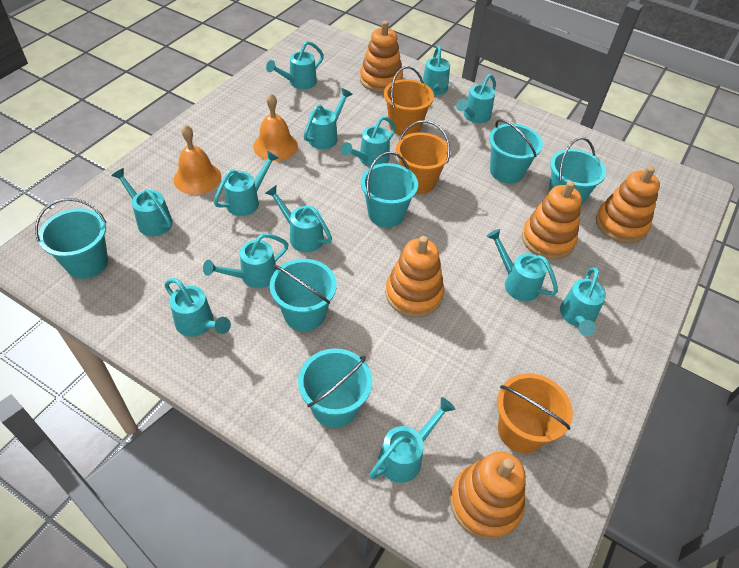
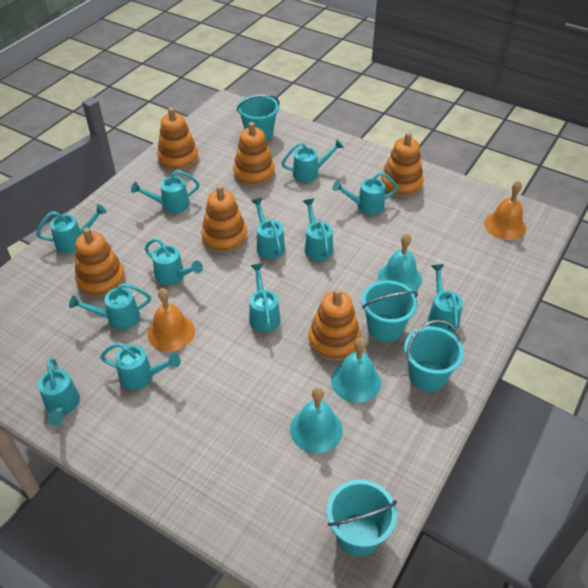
orange bucket: 3 -> 0
orange stacking toy: 5 -> 6
turquoise bell: 0 -> 3
turquoise bucket: 6 -> 4
turquoise watering can: 13 -> 12

